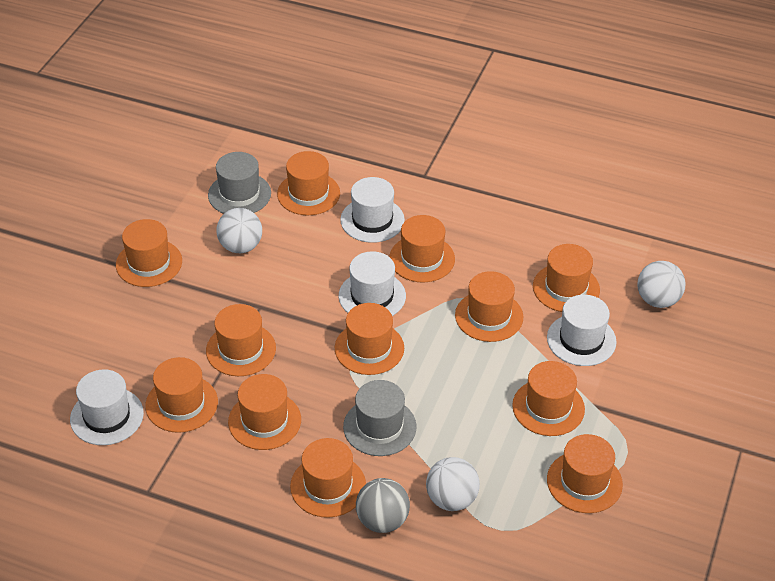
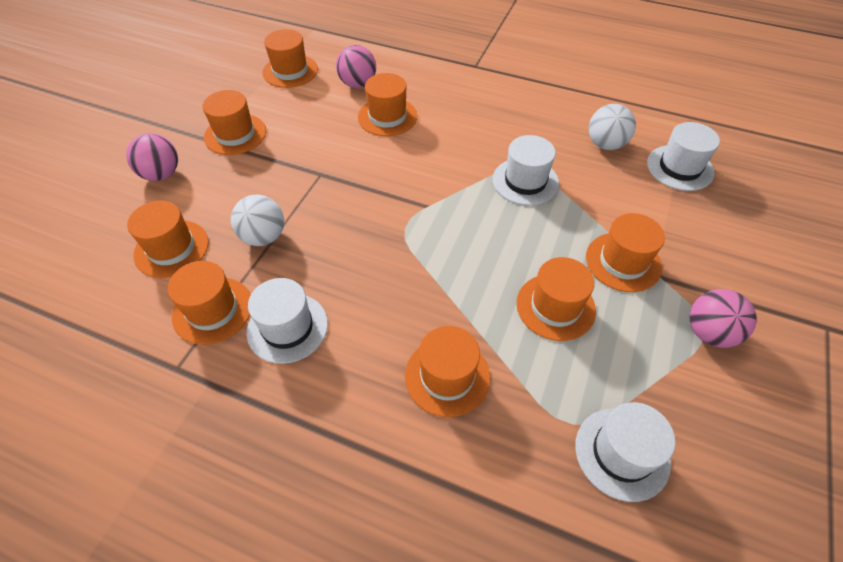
grey ball: 1 -> 0
grey hat: 2 -> 0
orange hat: 12 -> 8
pink ball: 0 -> 3
white ball: 3 -> 2

